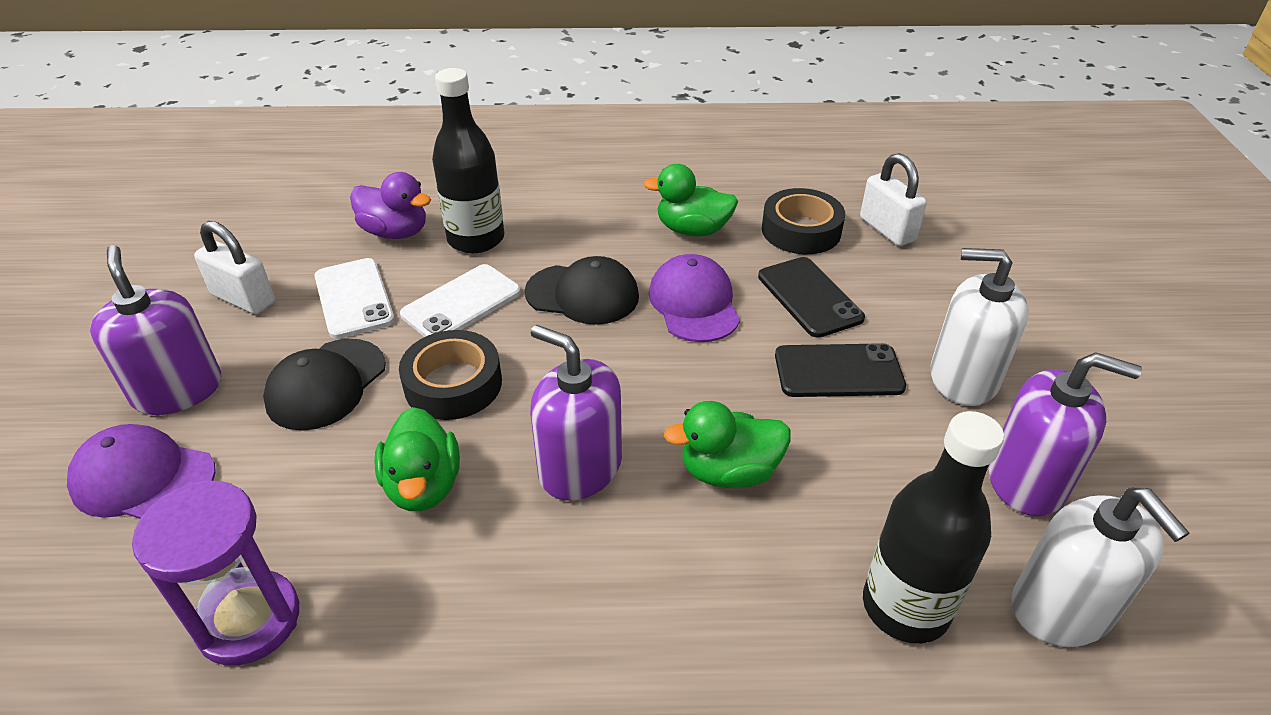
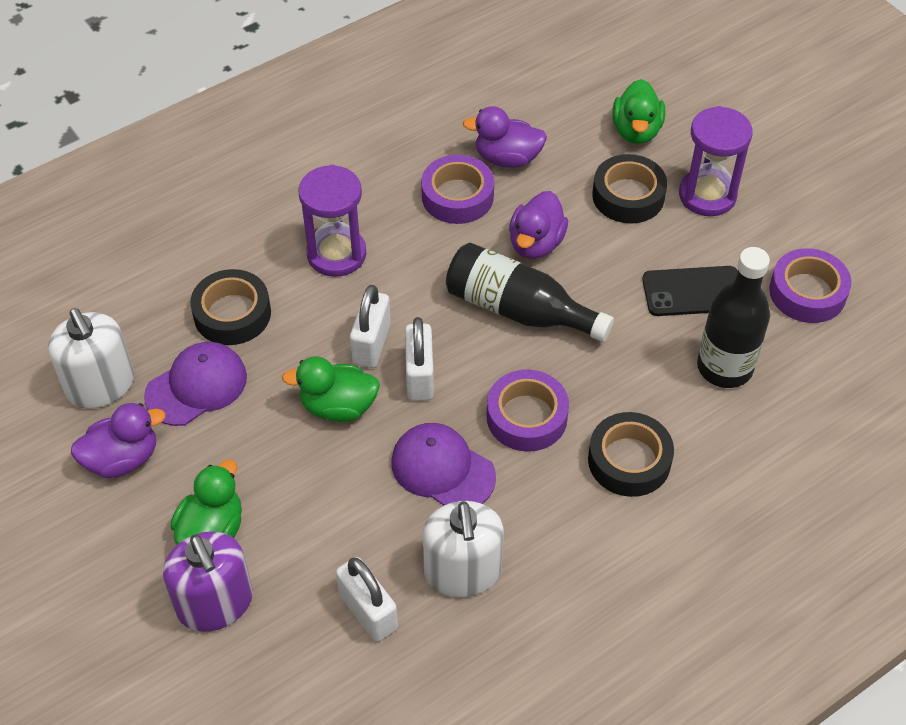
black cap: 2 -> 0
black phone: 2 -> 1
black tape: 2 -> 3
purple duck: 1 -> 3
purple hourglass: 1 -> 2
purple soap dispenser: 3 -> 1
purple tape: 0 -> 3
white padlock: 2 -> 3
white phone: 2 -> 0

